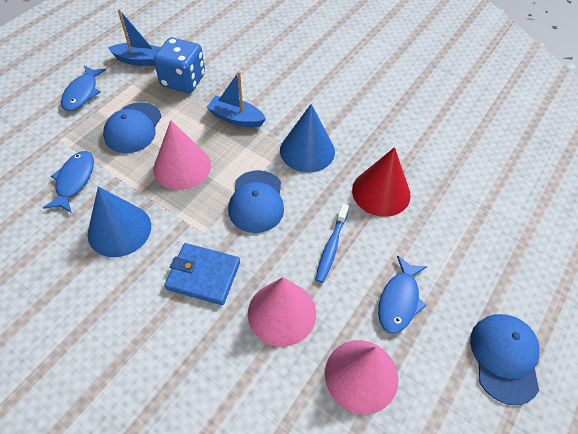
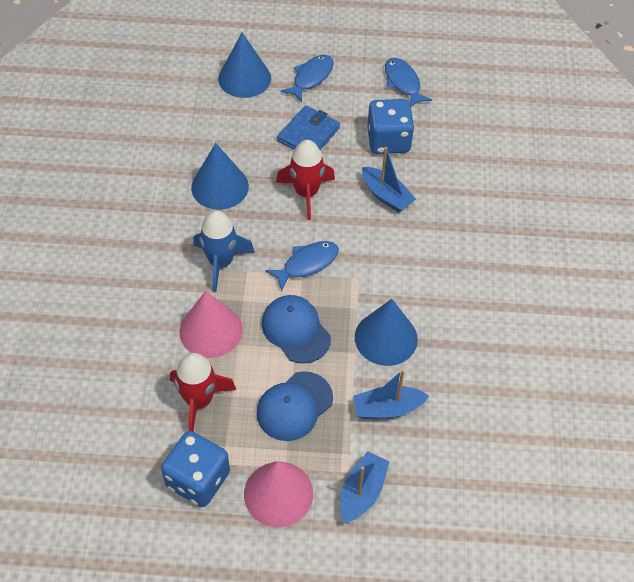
blue boat: 2 -> 3
blue cap: 3 -> 2
blue cone: 2 -> 3
blue dice: 1 -> 2
blue rocket: 0 -> 1
blue toothbrush: 1 -> 0
pink cone: 3 -> 2
red cone: 1 -> 0
red rocket: 0 -> 2

